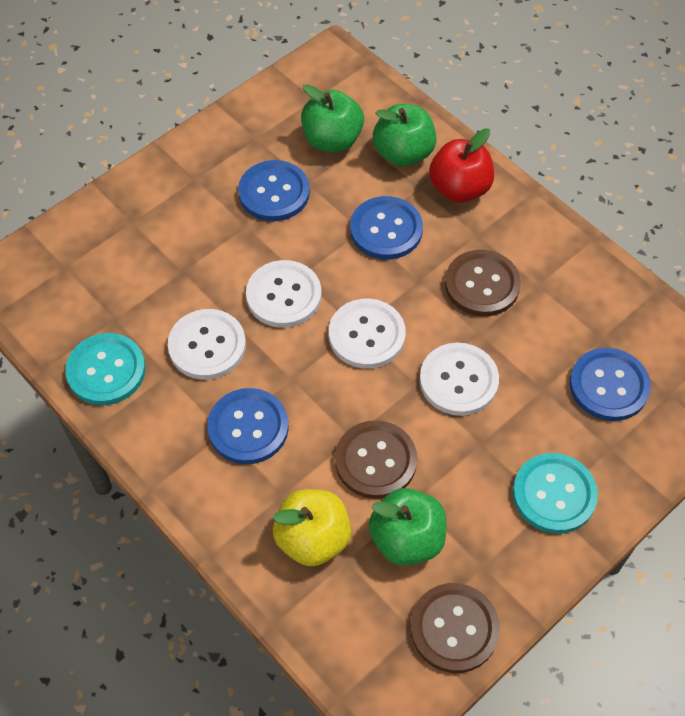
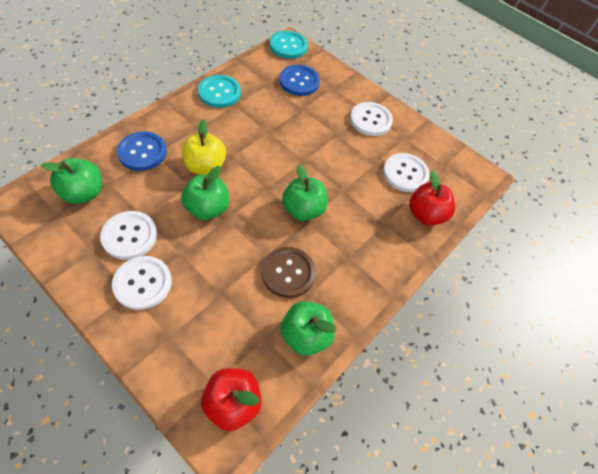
blue button: 4 -> 2
brown button: 3 -> 1
green apple: 3 -> 4
red apple: 1 -> 2

